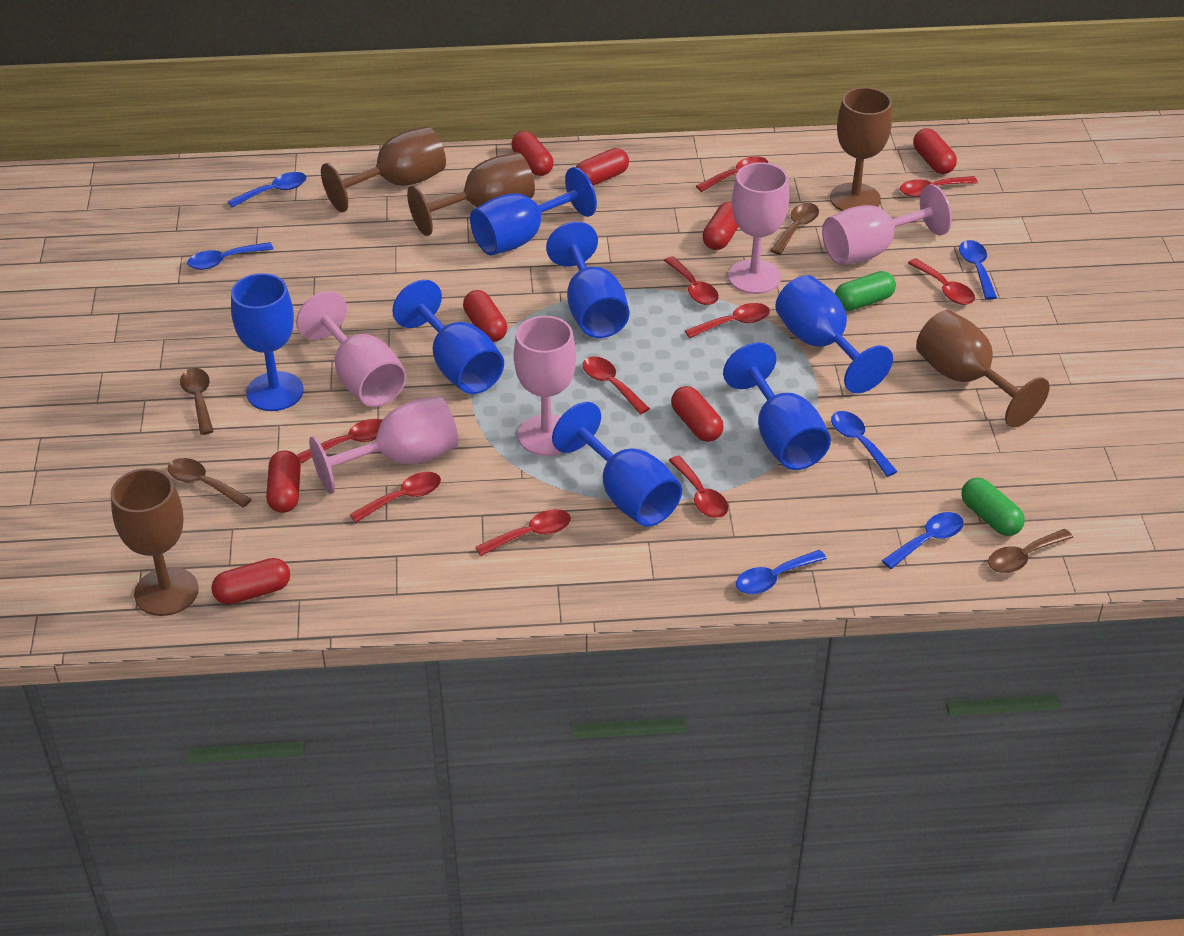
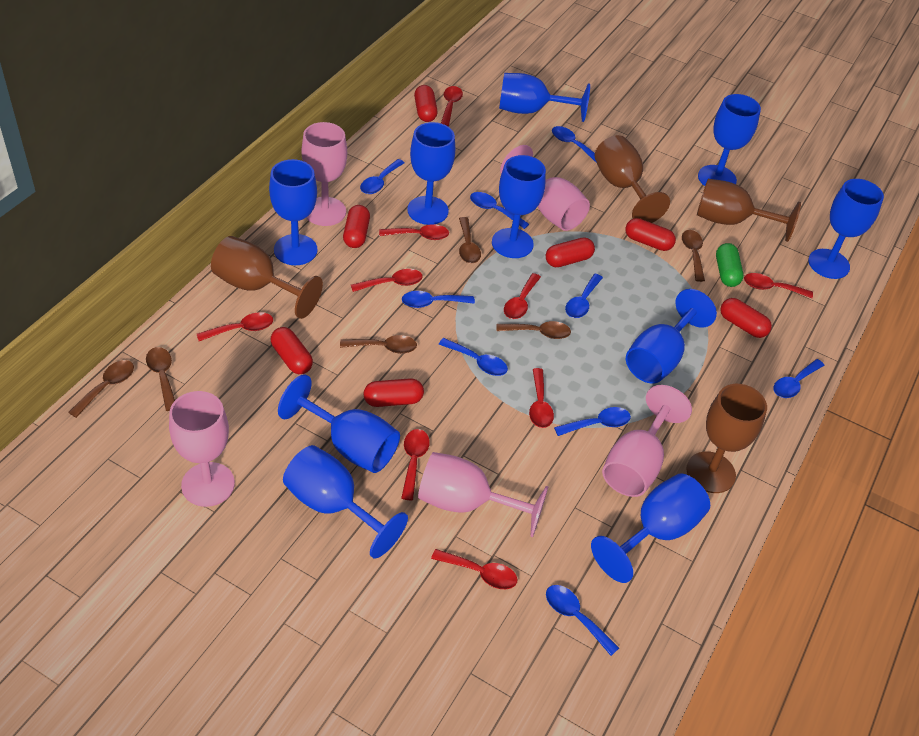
blue goblet: 7 -> 10
blue spoon: 6 -> 9
brown goblet: 5 -> 4
brown spoon: 4 -> 6
green capsule: 2 -> 1
red capsule: 8 -> 7
red spoon: 10 -> 9

